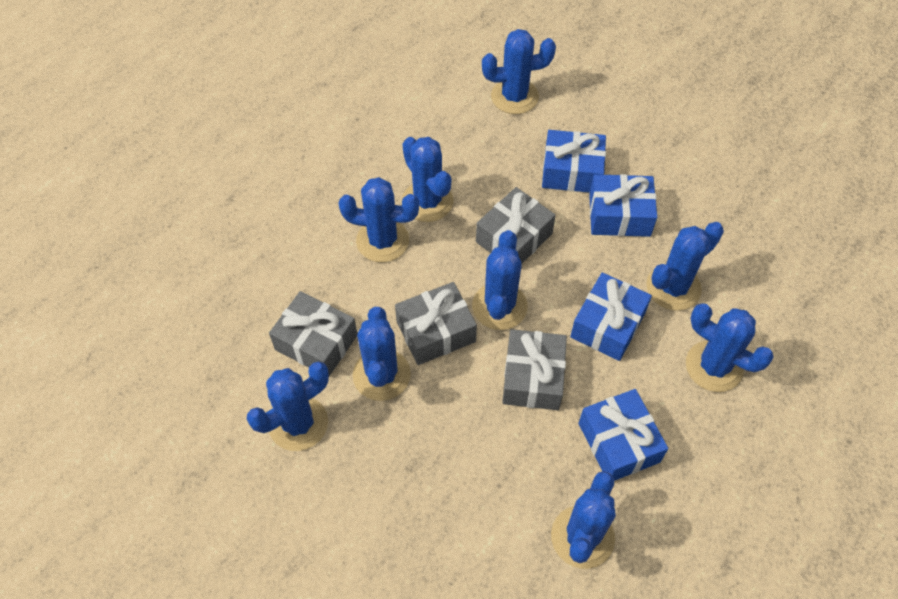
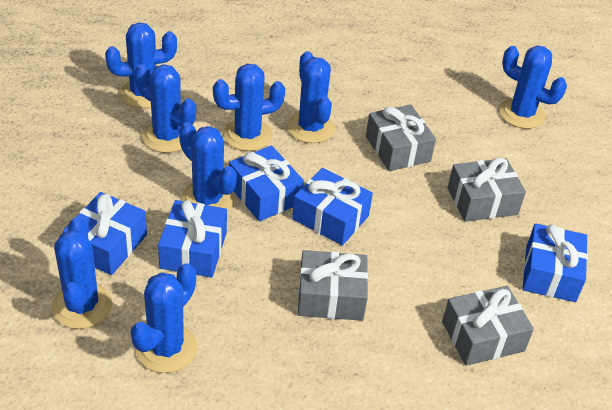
blue cactus: 9 -> 8
blue gift: 4 -> 5

